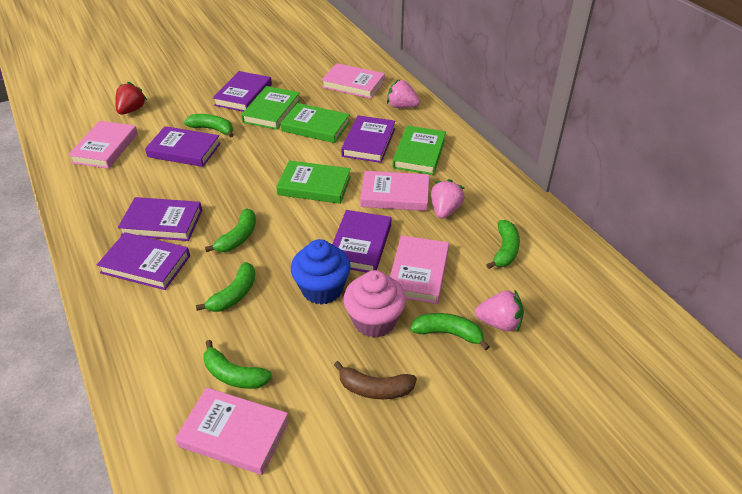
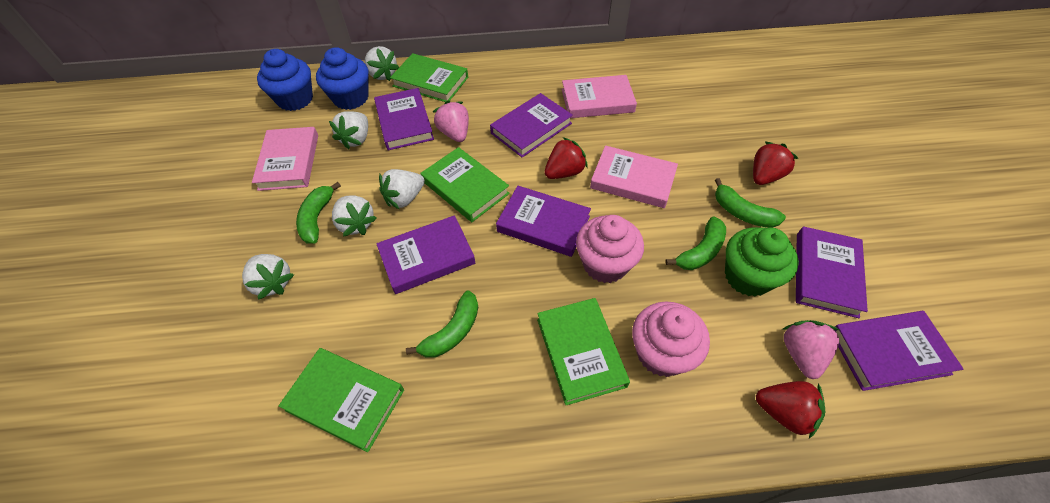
blue cupcake: 1 -> 2
brown banana: 1 -> 0
green banana: 6 -> 4
green cupcake: 0 -> 1
pink book: 5 -> 3
pink cupcake: 1 -> 2
pink strawberry: 3 -> 2
red strawberry: 1 -> 3
white strawberry: 0 -> 5

